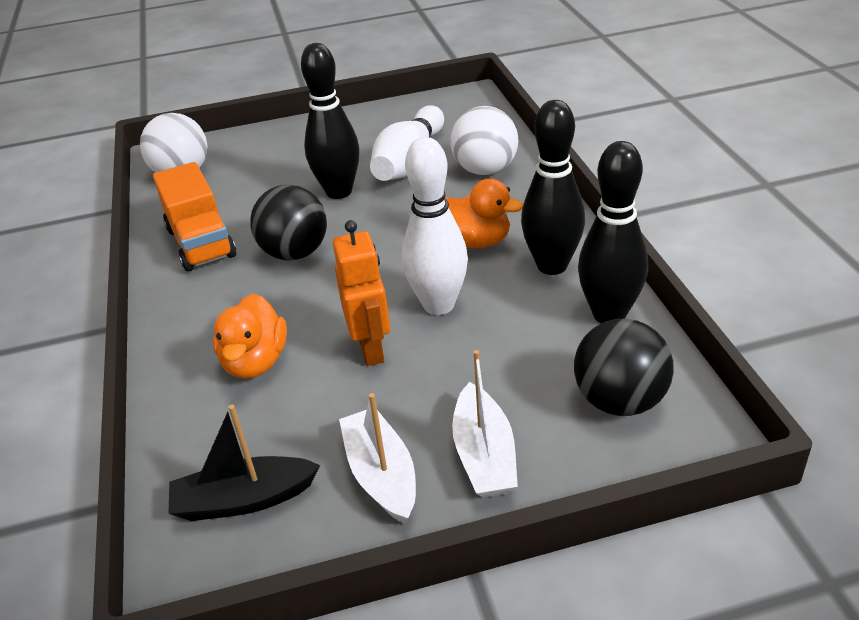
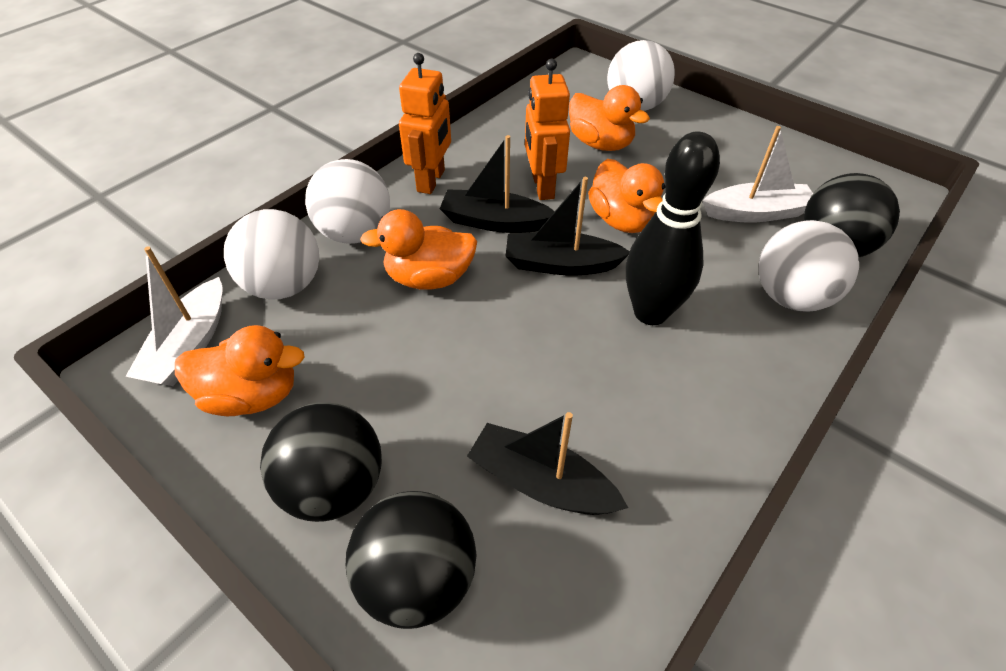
black ball: 2 -> 3
black boat: 1 -> 3
black bowling pin: 3 -> 1
orange duck: 2 -> 4
orange robot: 1 -> 2
orange truck: 1 -> 0
white ball: 2 -> 4
white bowling pin: 2 -> 0

